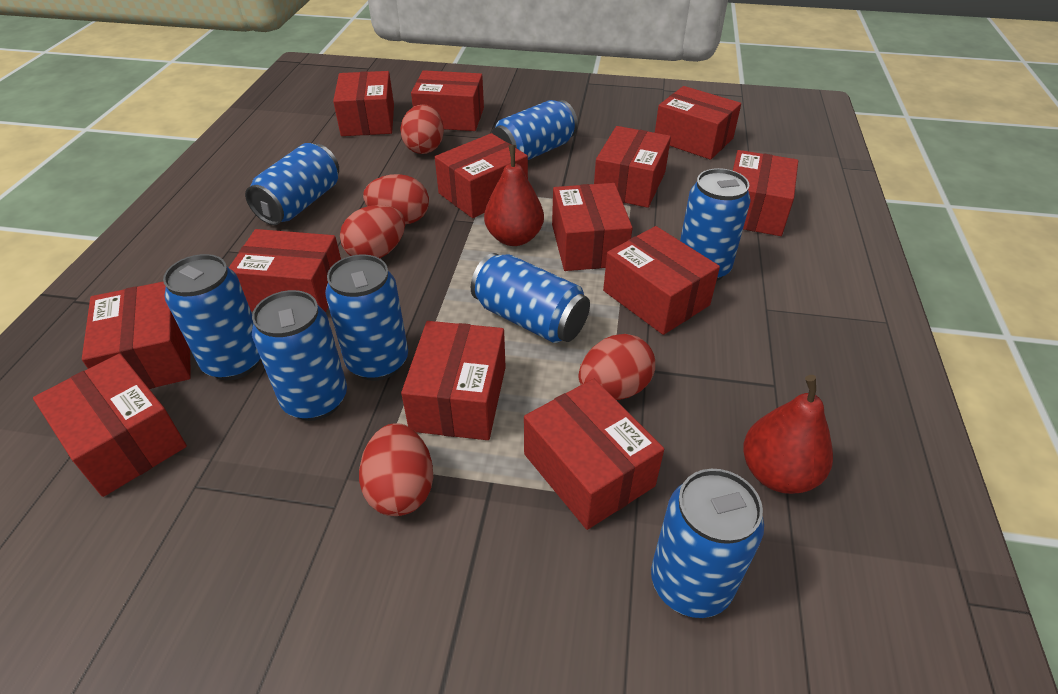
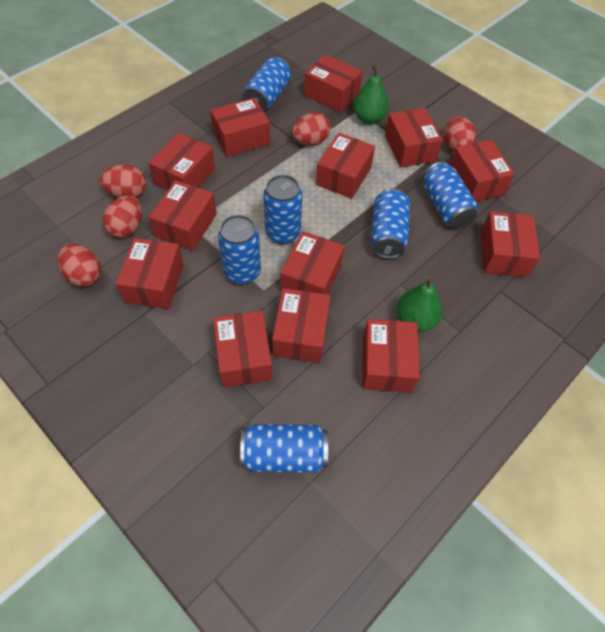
blue can: 8 -> 6
green pear: 0 -> 2
red pear: 2 -> 0

